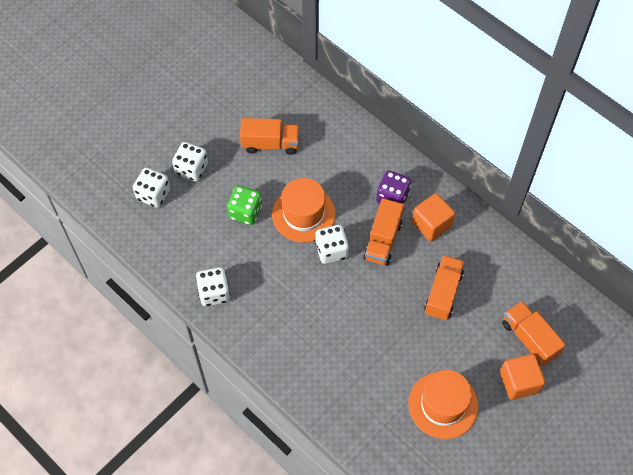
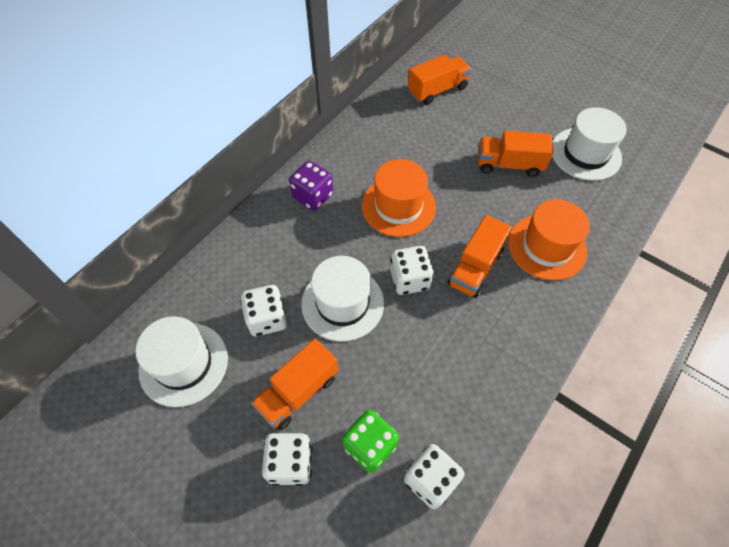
orange cube: 2 -> 0
white hat: 0 -> 3

